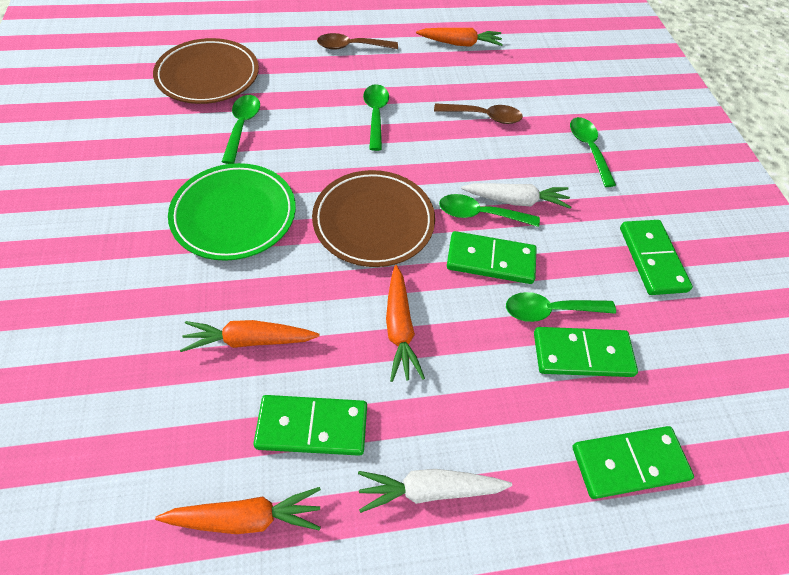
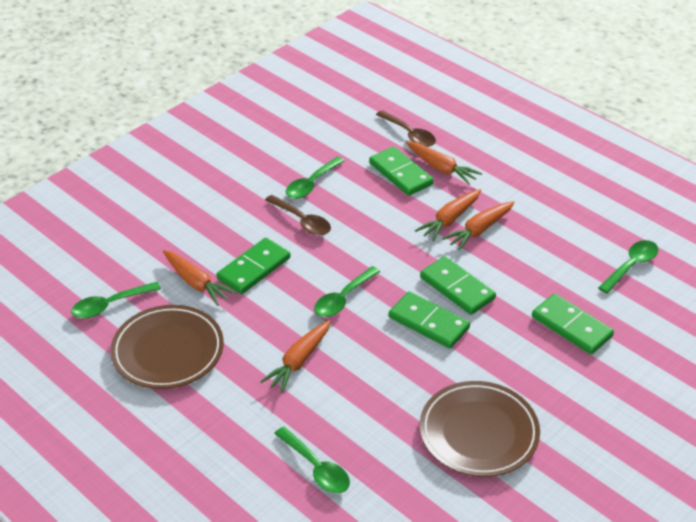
green plate: 1 -> 0
orange carrot: 4 -> 5
white carrot: 2 -> 0

